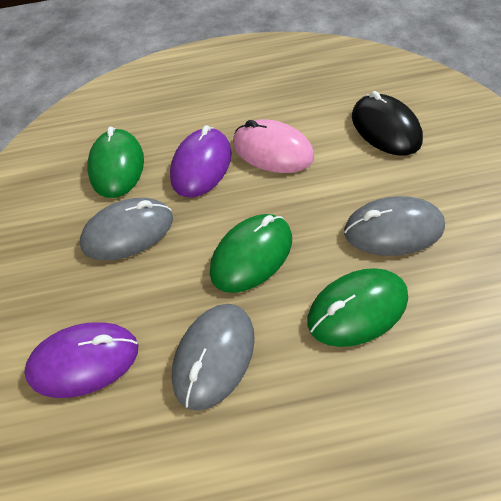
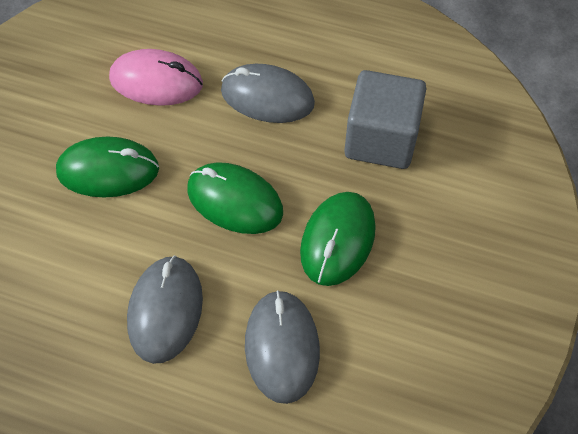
black mouse: 1 -> 0
grey cube: 0 -> 1
purple mouse: 2 -> 0

